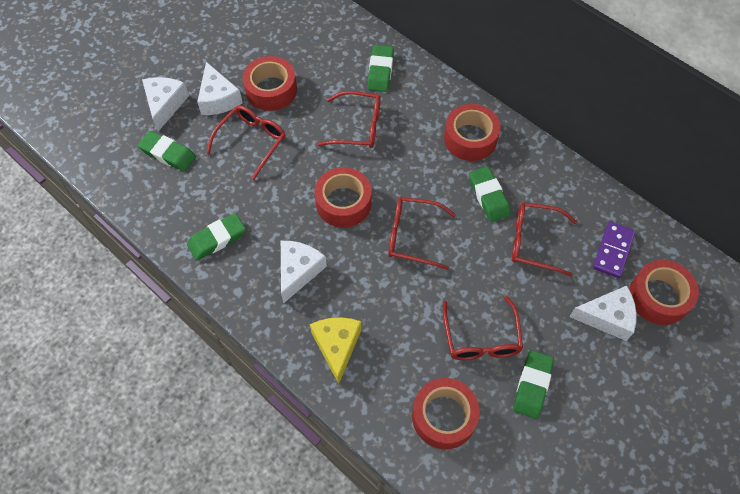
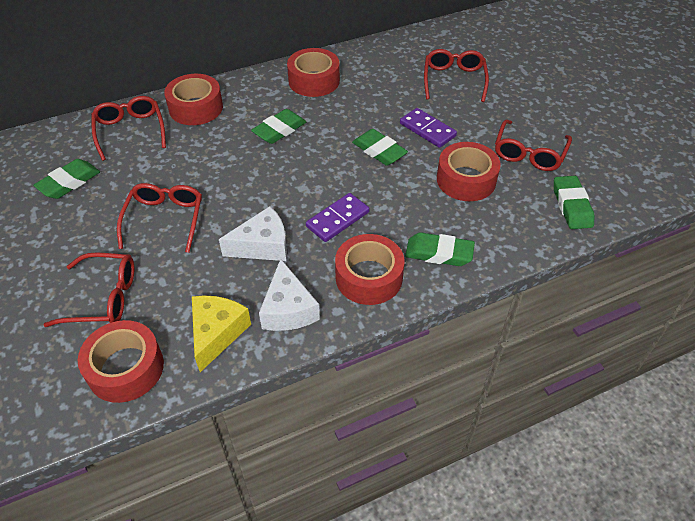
purple domino: 1 -> 2
white cheese: 4 -> 2

